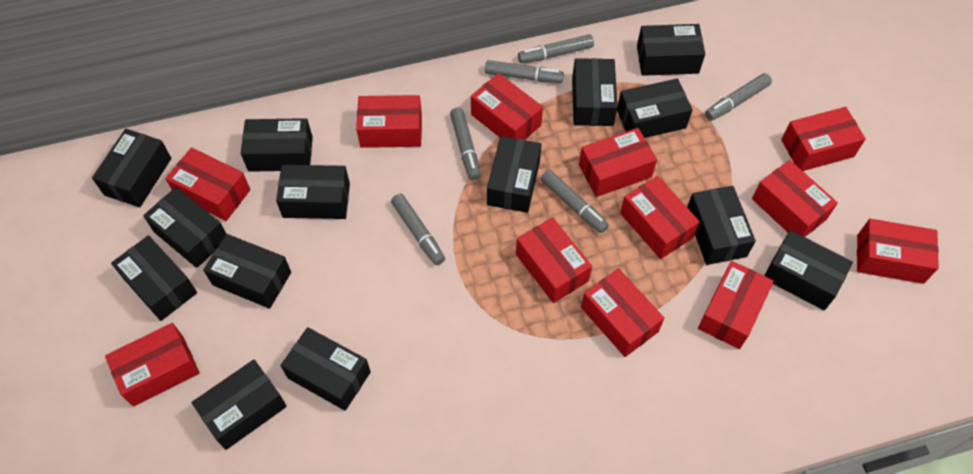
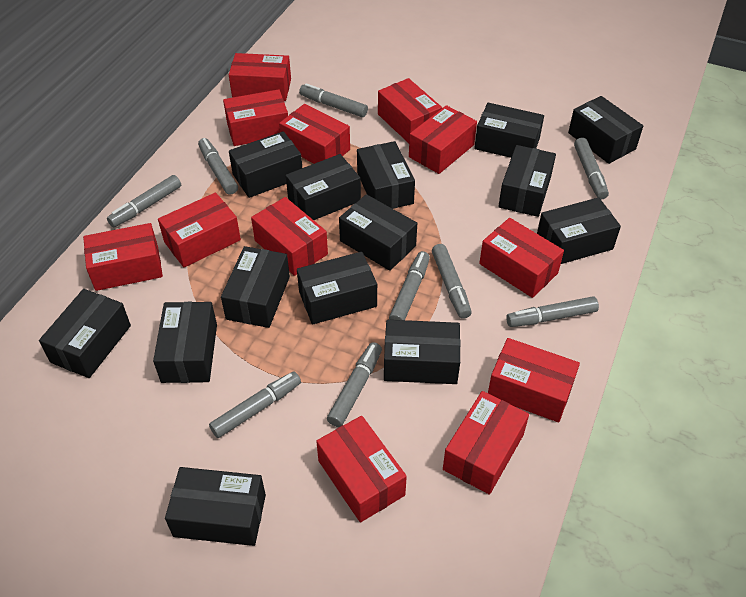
grey marker: 6 -> 9

